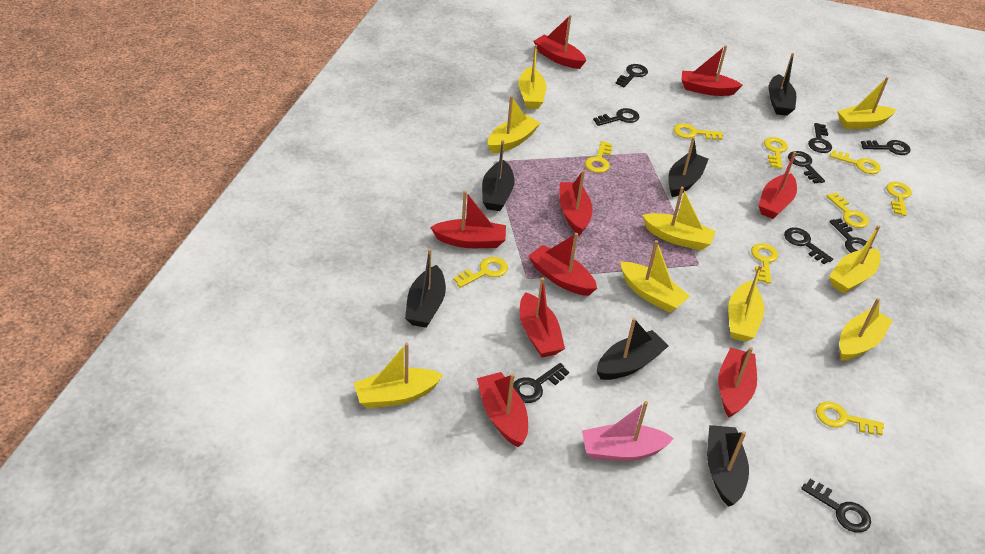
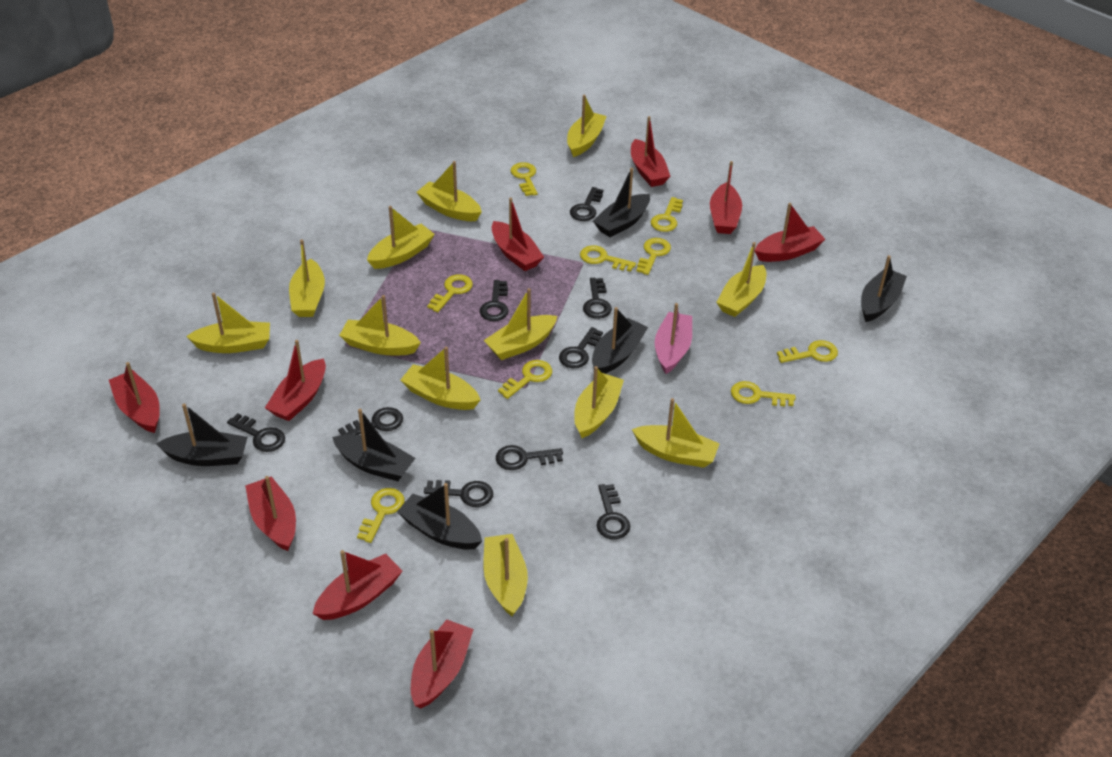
yellow boat: 9 -> 12

